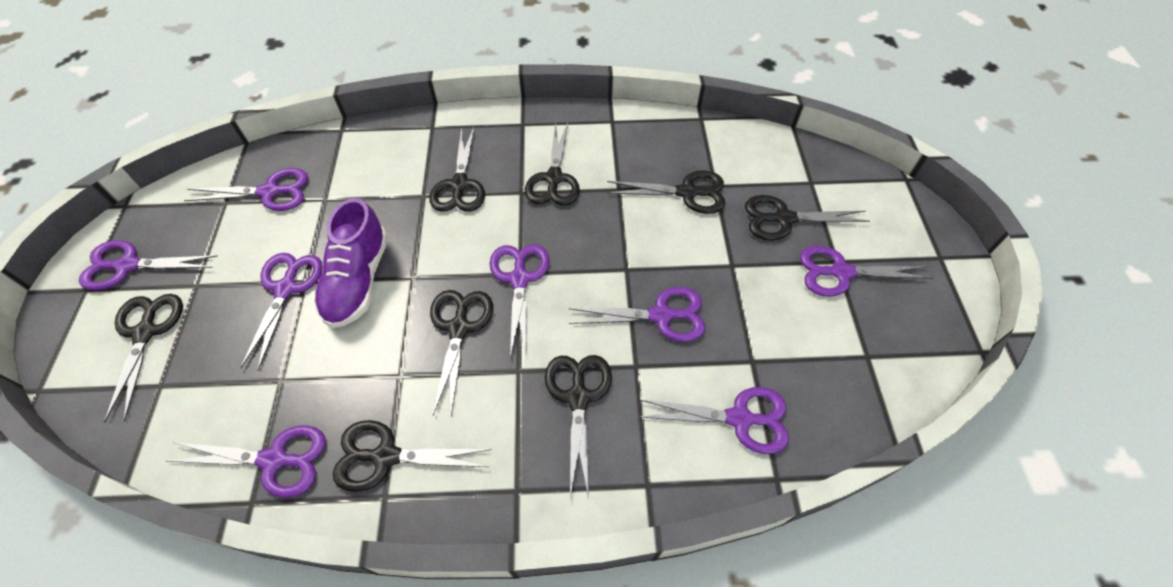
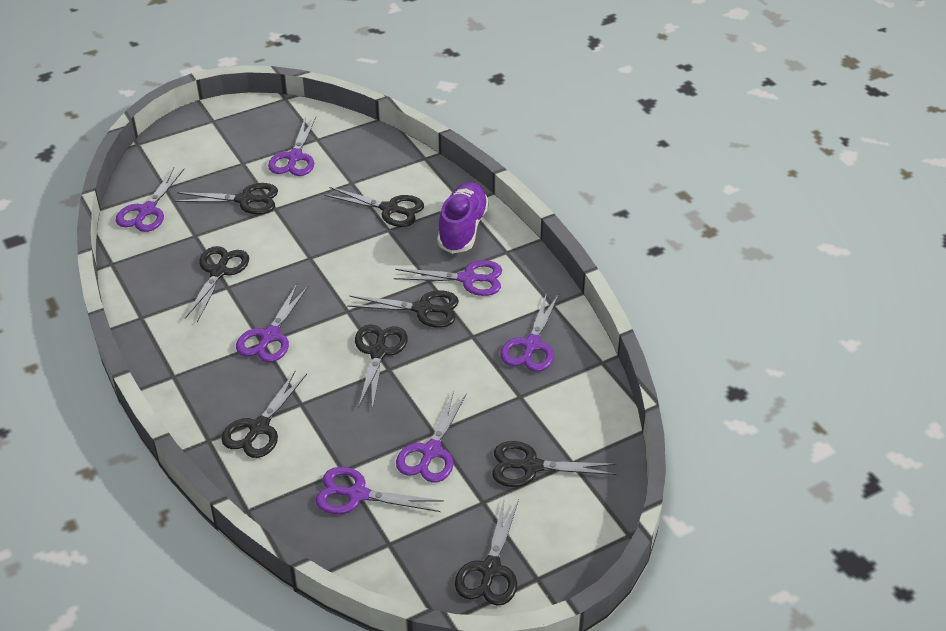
purple scissors: 8 -> 7

